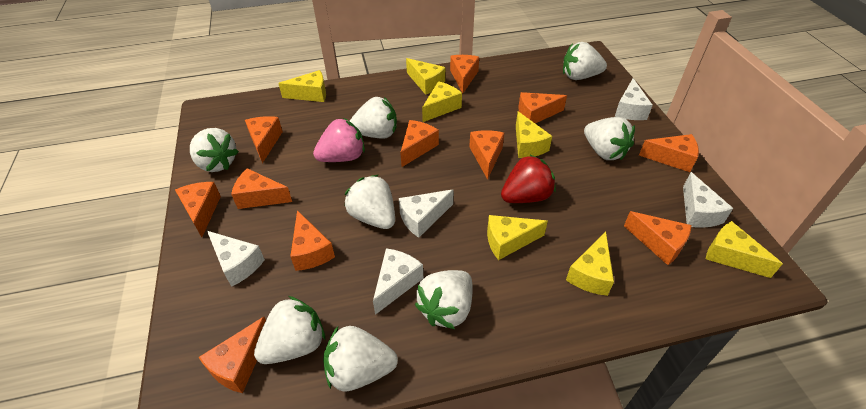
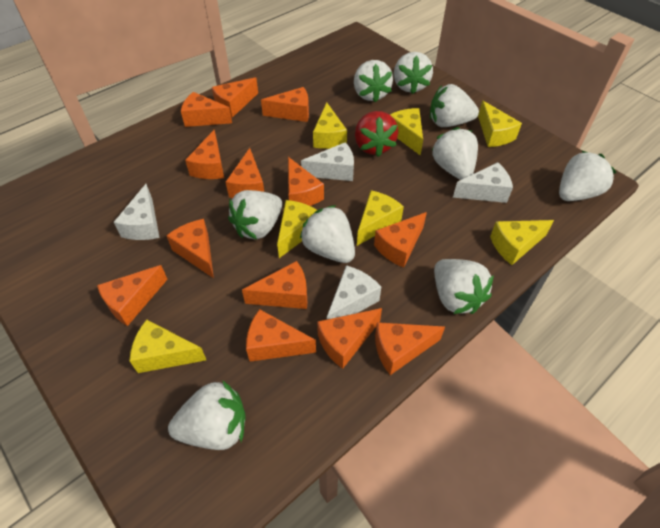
orange cheese: 11 -> 13
pink strawberry: 1 -> 0
white cheese: 5 -> 4
white strawberry: 8 -> 9

